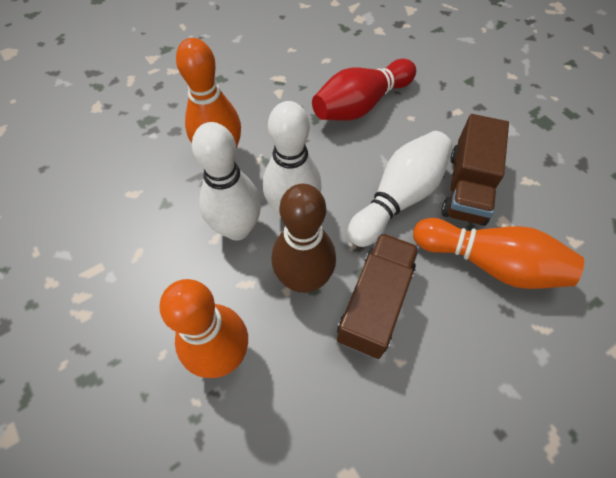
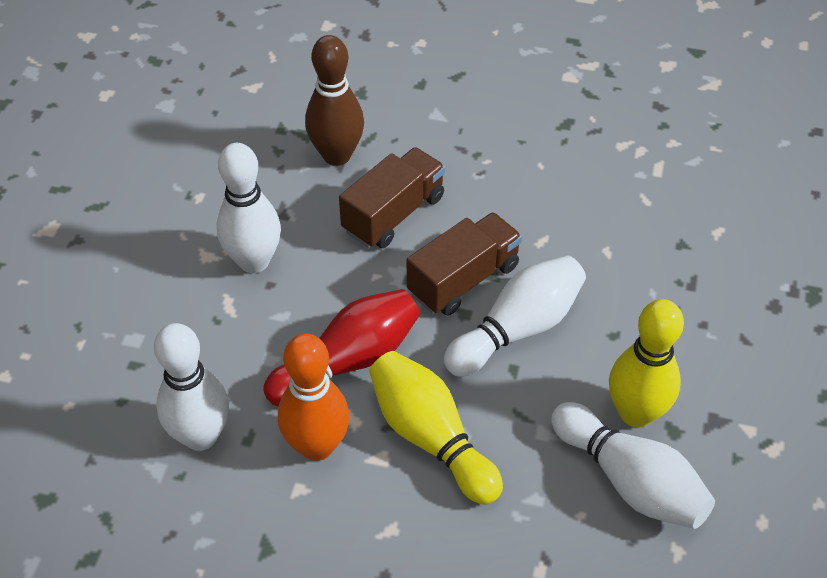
orange bowling pin: 3 -> 1
white bowling pin: 3 -> 4
yellow bowling pin: 0 -> 2

